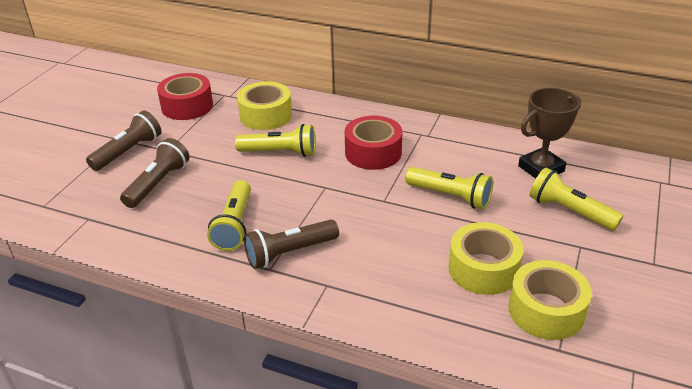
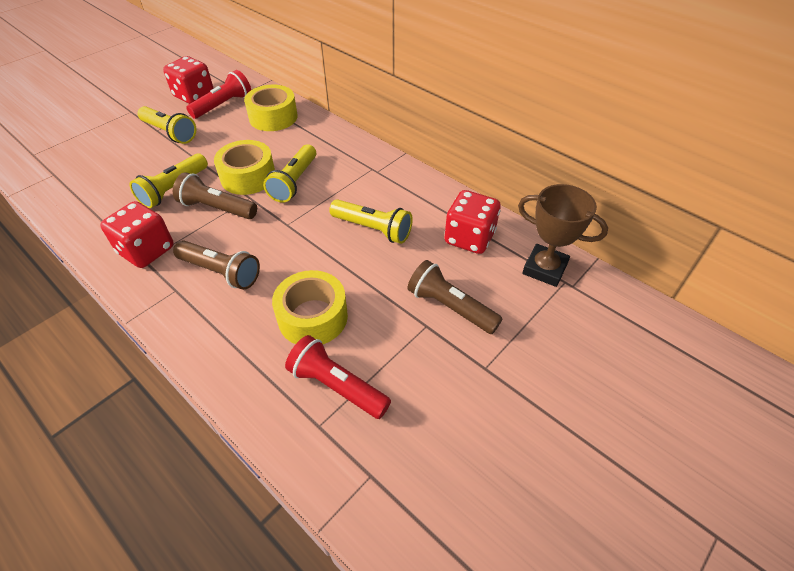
red dice: 0 -> 3
red flashlight: 0 -> 2
red tape: 2 -> 0

